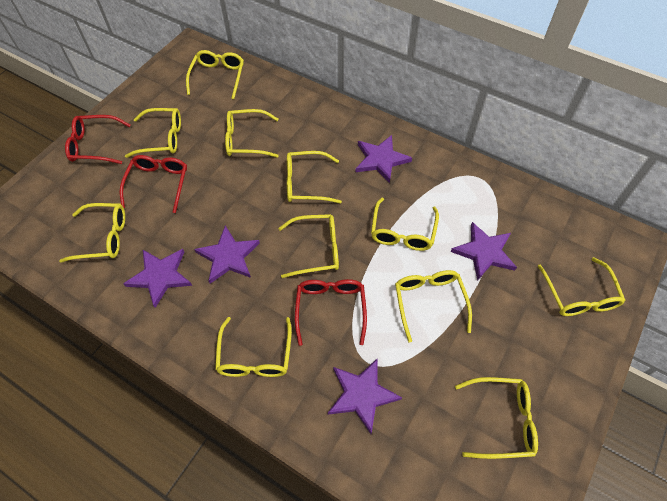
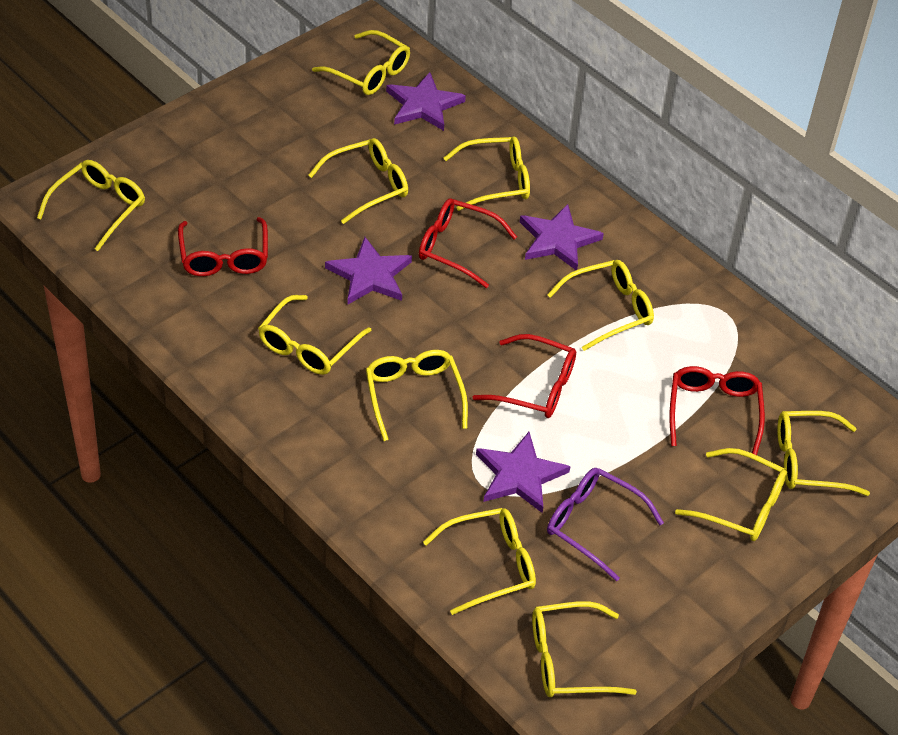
purple glasses: 0 -> 1
purple star: 5 -> 4
red glasses: 3 -> 4

